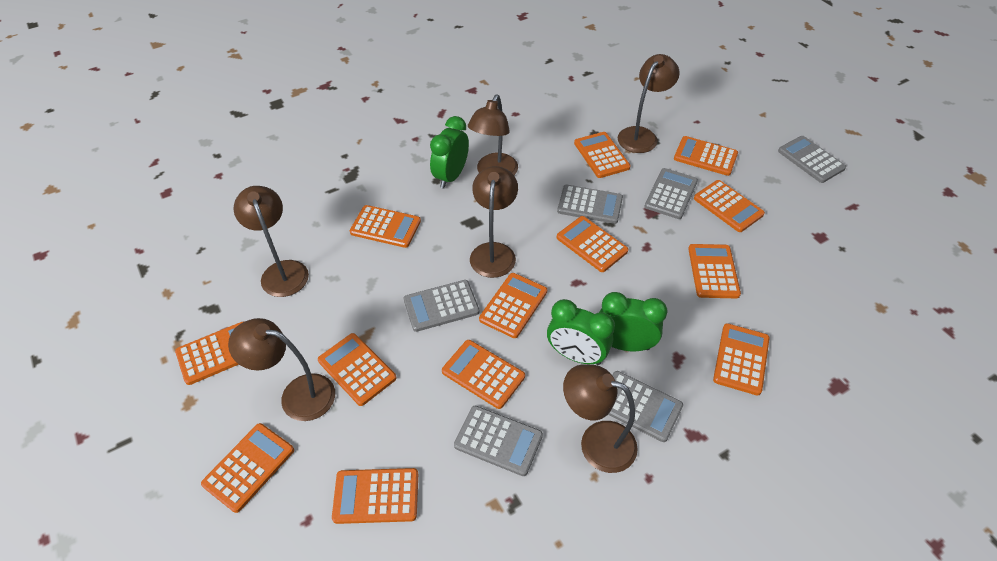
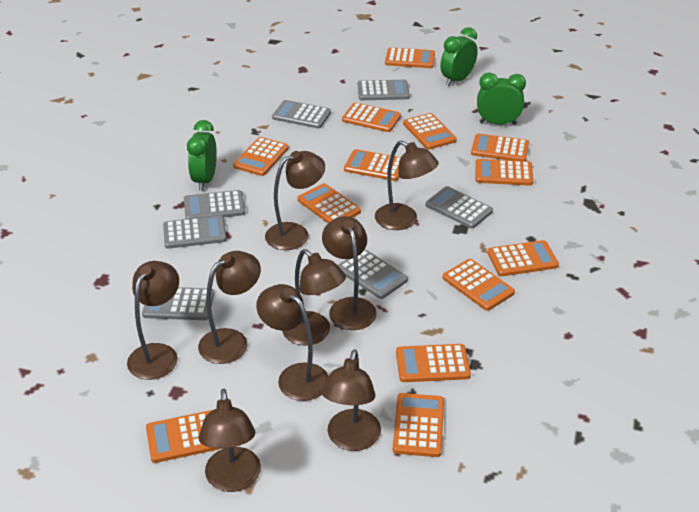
brown lamp: 6 -> 9
grey calculator: 6 -> 7

